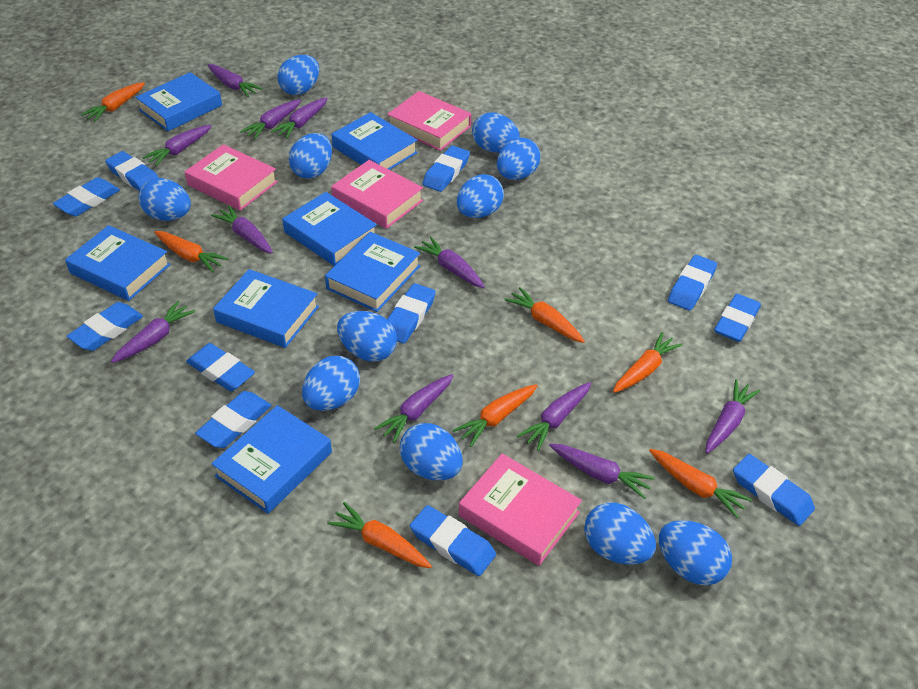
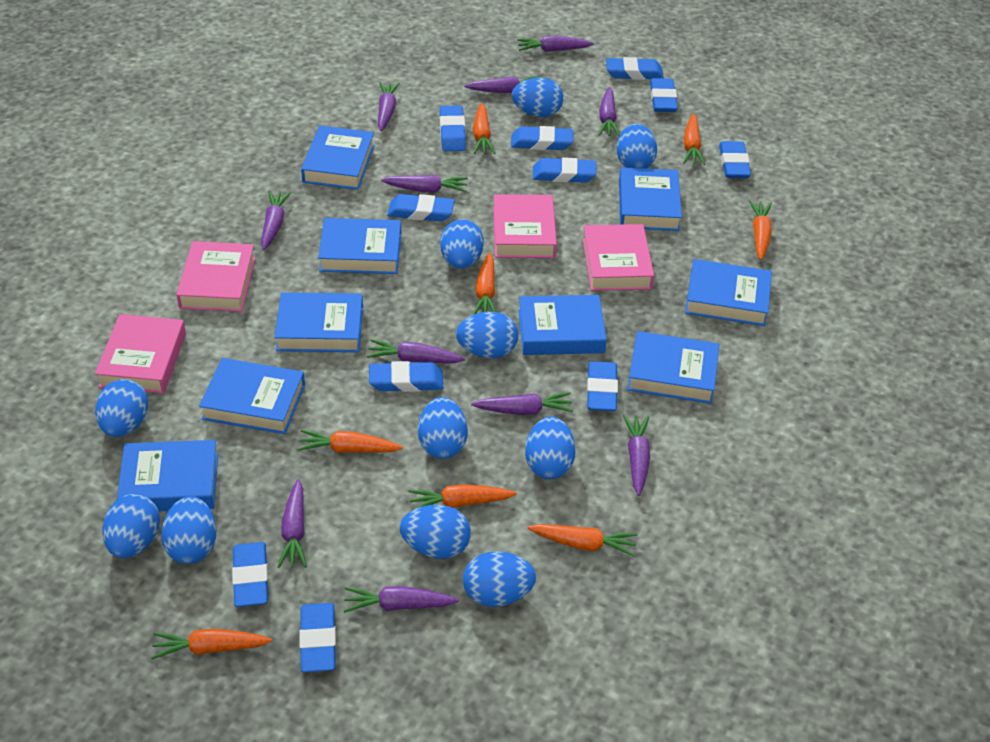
blue book: 7 -> 9
orange carrot: 7 -> 8

